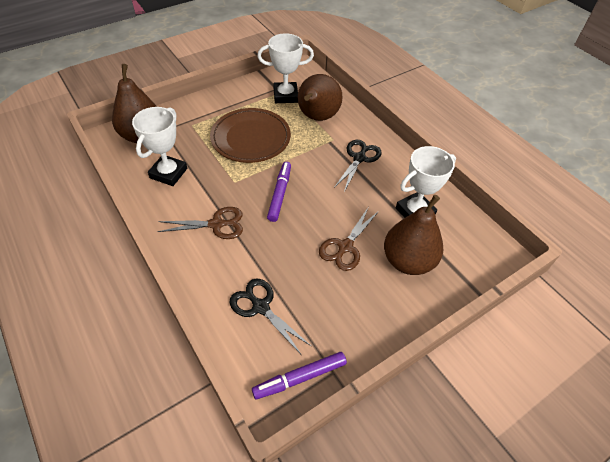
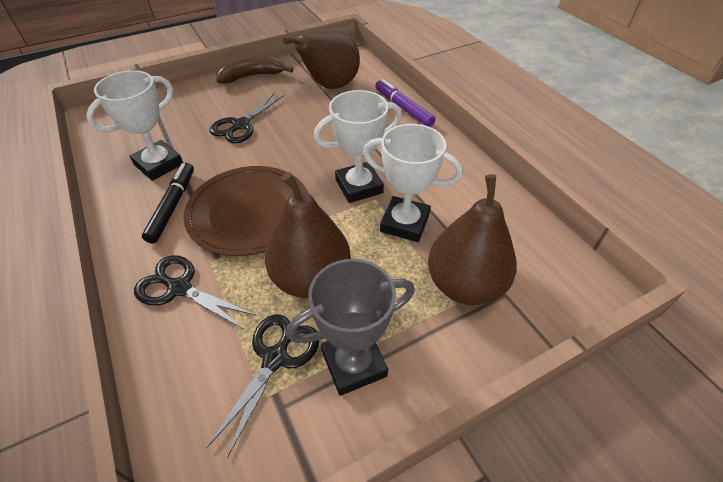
black marker: 0 -> 1
black scissors: 2 -> 3
brown banana: 0 -> 1
brown scissors: 2 -> 0
grey trophy: 0 -> 1
purple marker: 2 -> 1

